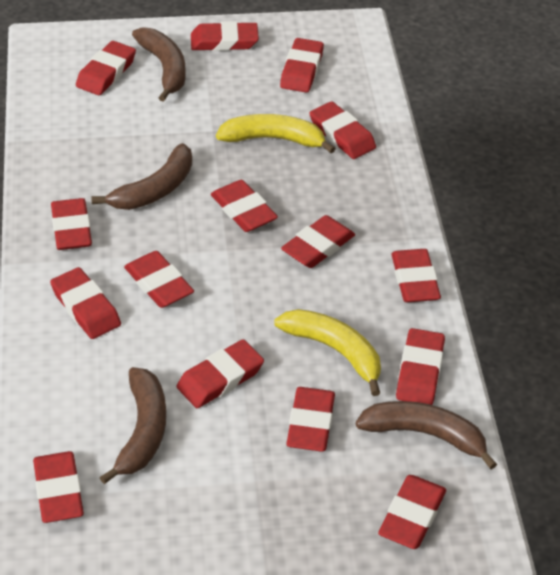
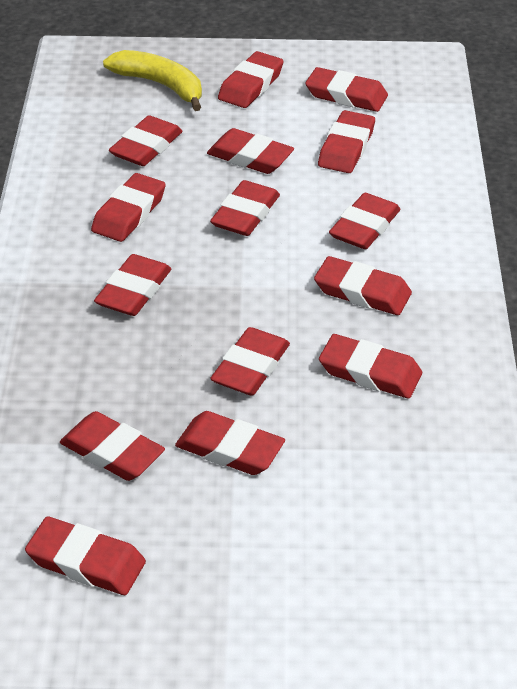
brown banana: 4 -> 0
yellow banana: 2 -> 1

